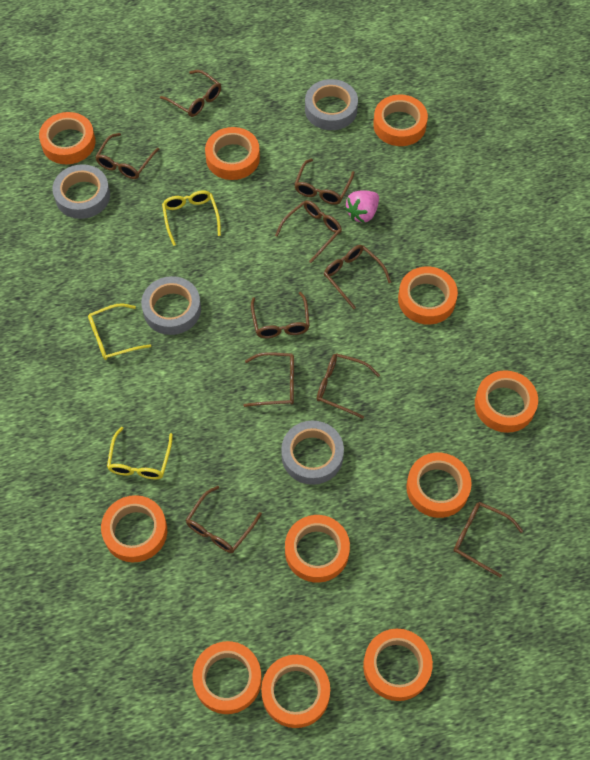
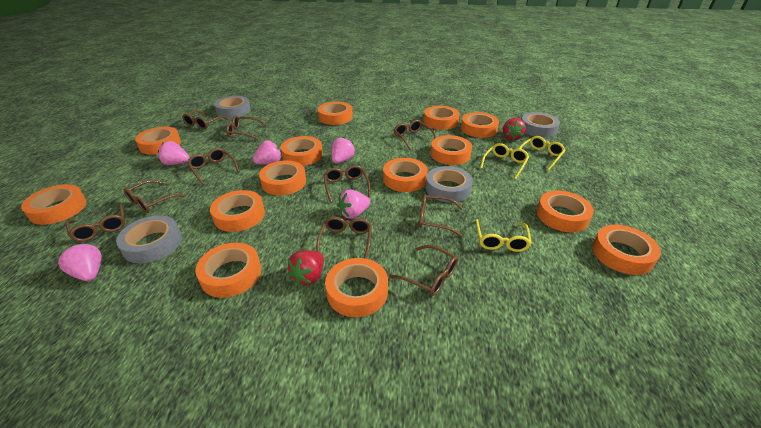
orange tape: 11 -> 14
pink strawberry: 1 -> 5
red strawberry: 0 -> 2

